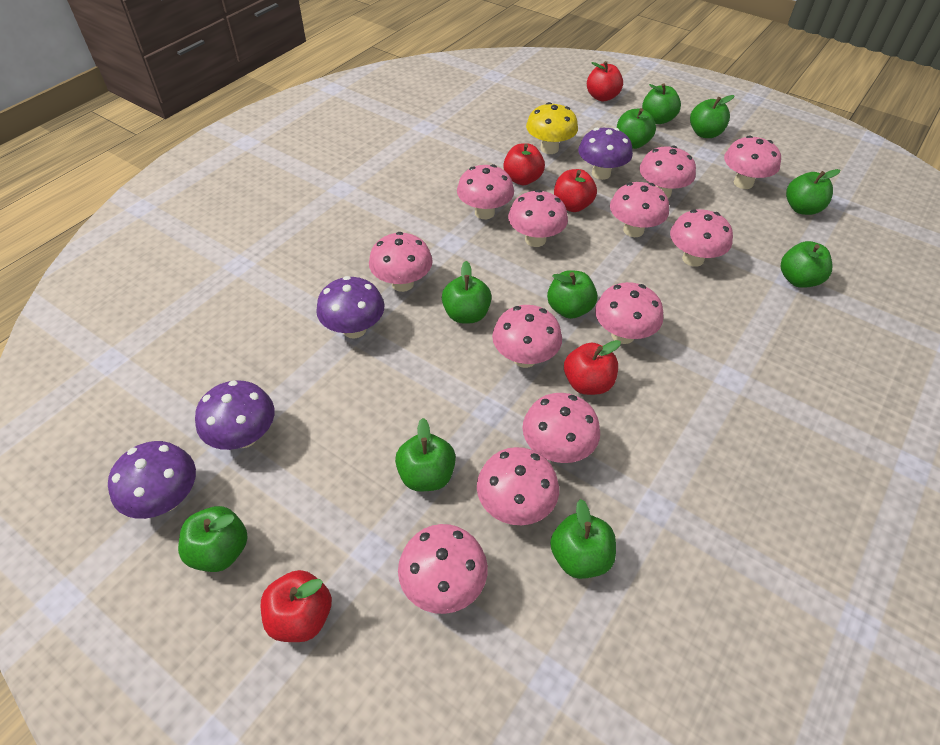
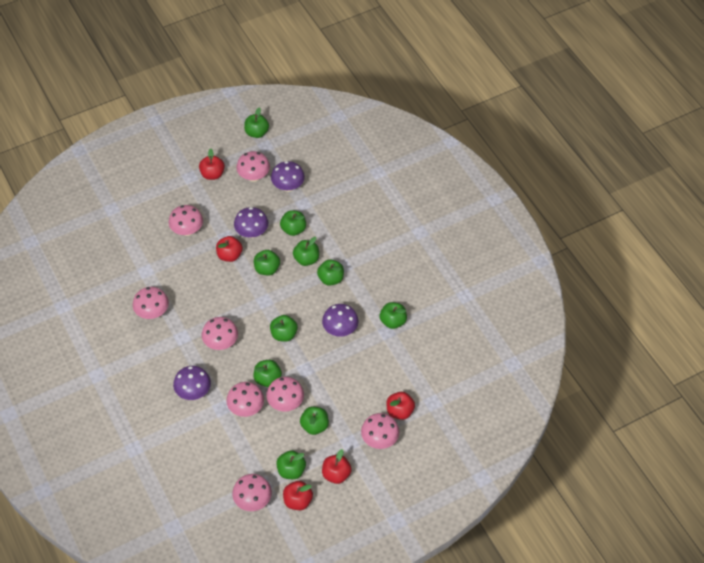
pink mushroom: 12 -> 8
yellow mushroom: 1 -> 0

